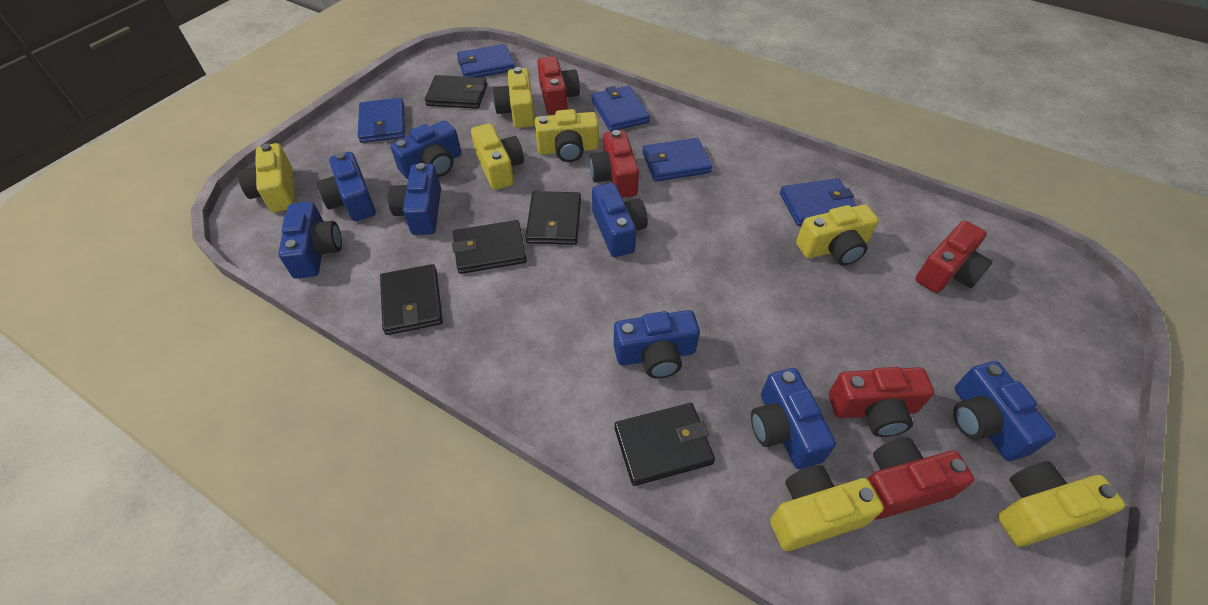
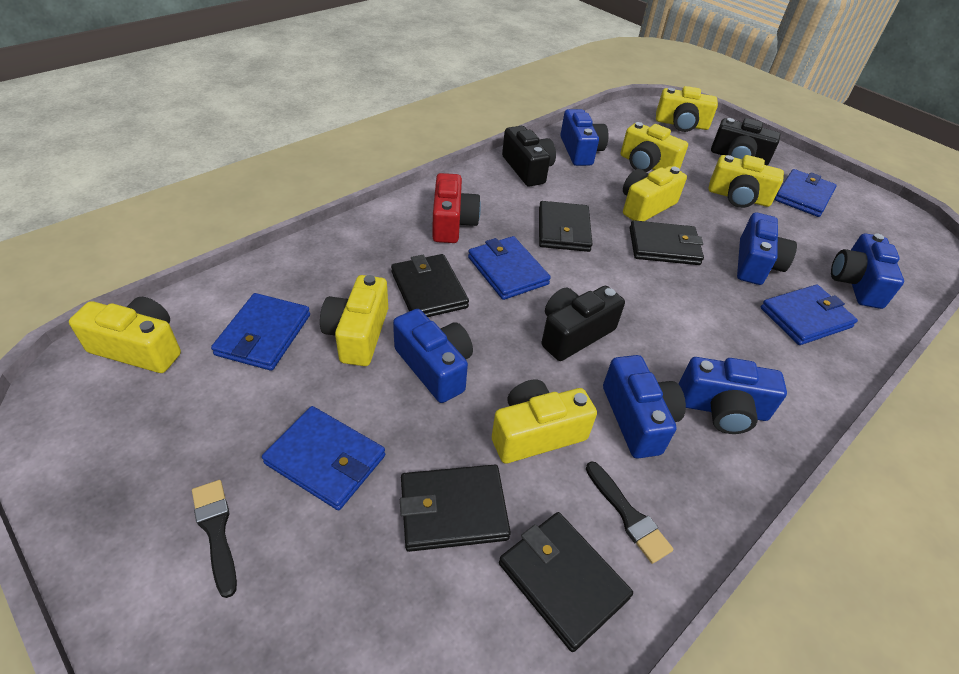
black brush: 0 -> 2
black camera: 0 -> 3
blue camera: 8 -> 6
red camera: 5 -> 1

